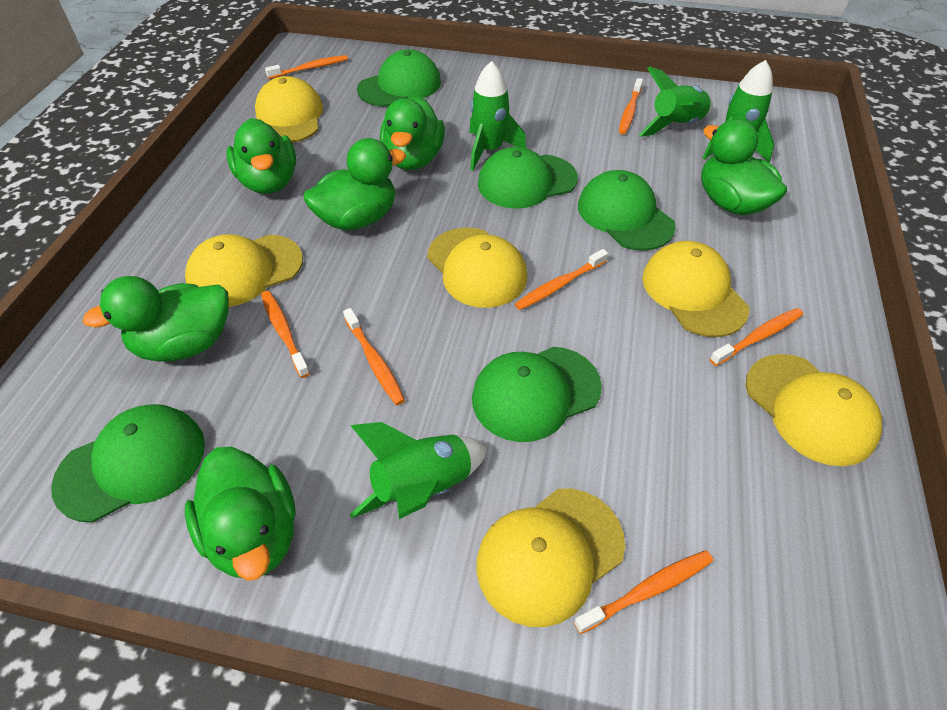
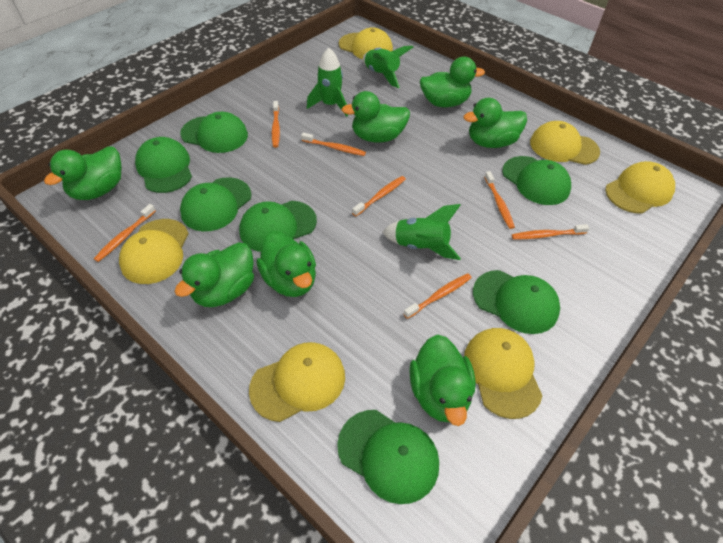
green cap: 5 -> 7
green duck: 6 -> 7
green rocket: 4 -> 3

